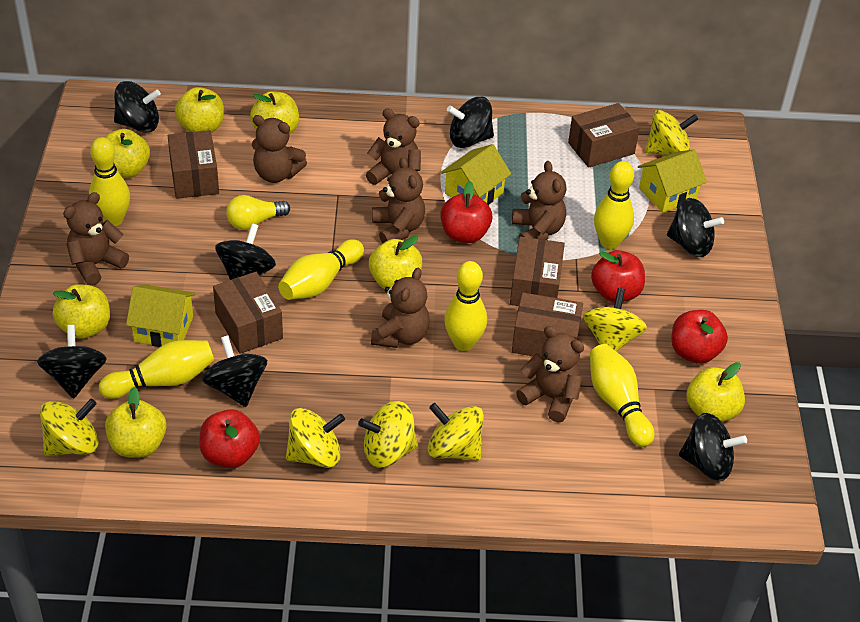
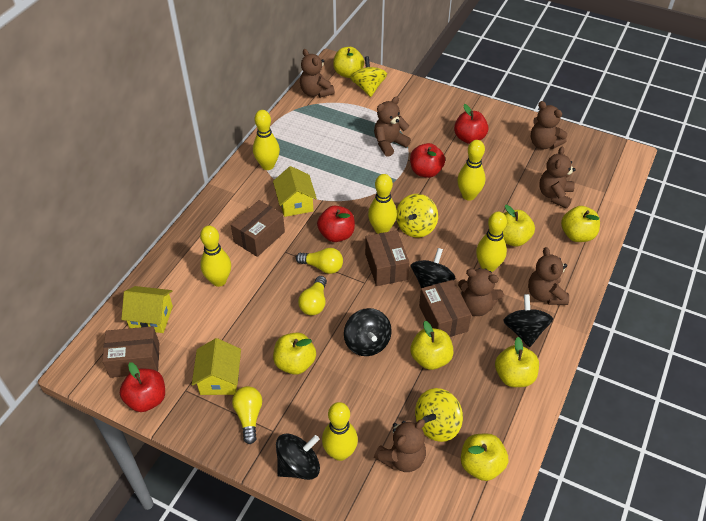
black spinning top: 7 -> 4
brown box: 5 -> 4
yellow light bulb: 1 -> 3
yellow spinning top: 6 -> 3

